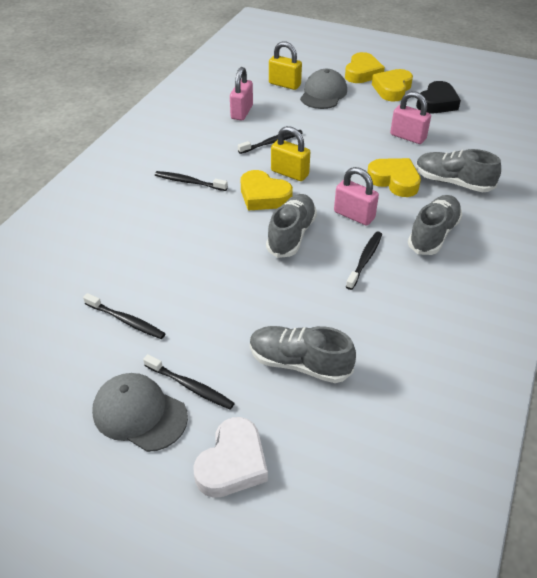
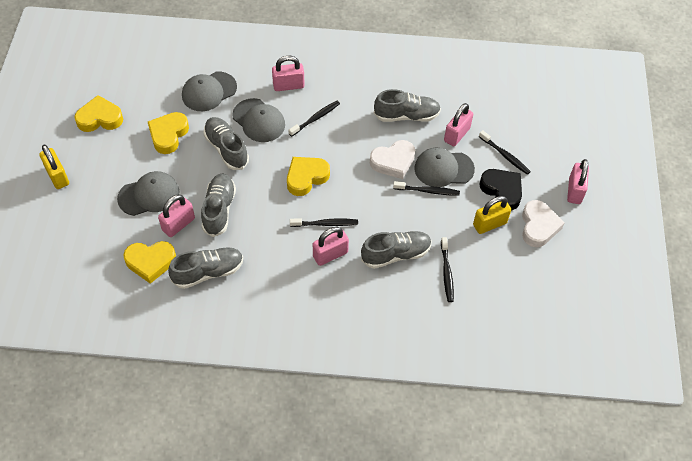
grey cap: 2 -> 4
grey shoe: 4 -> 5
pink padlock: 3 -> 5
white heart: 1 -> 2

